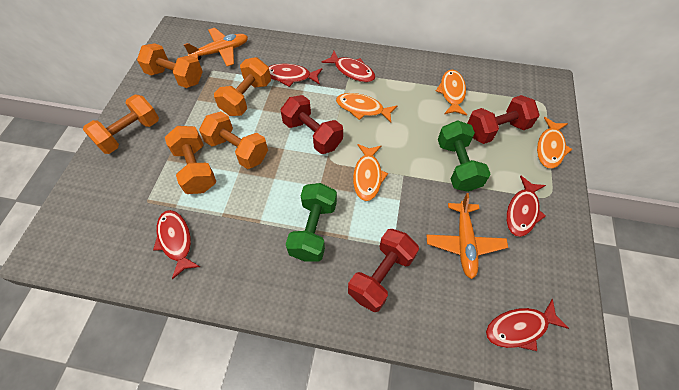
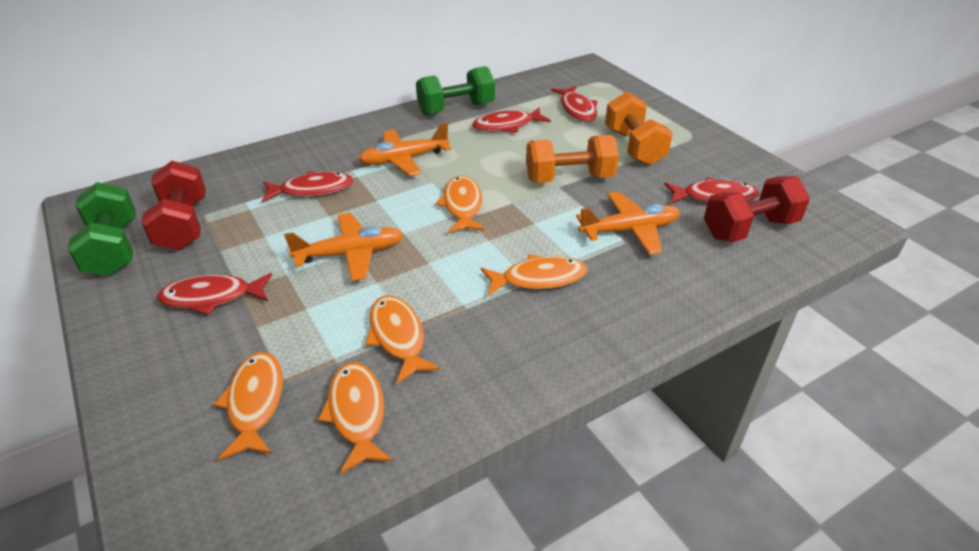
orange dumbbell: 5 -> 2
orange fish: 4 -> 5
orange plane: 2 -> 3
red dumbbell: 3 -> 2

